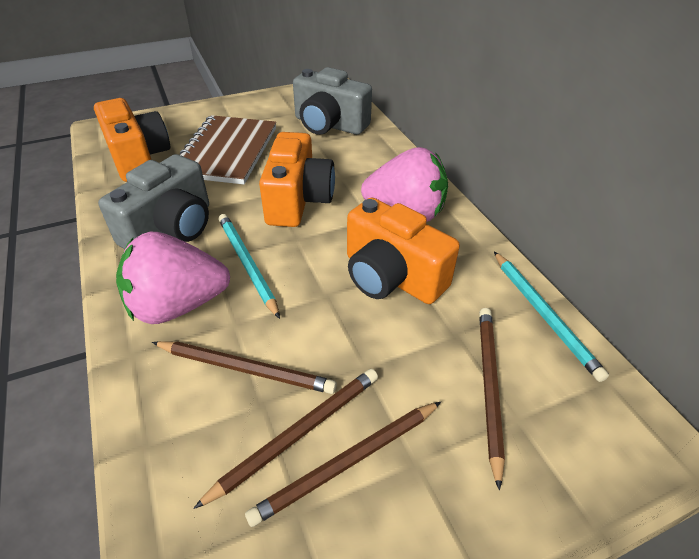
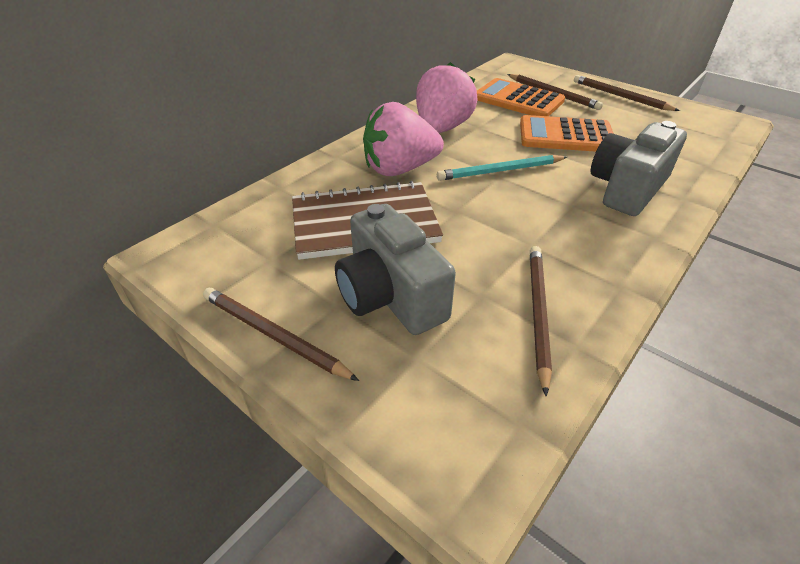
orange calculator: 0 -> 2
orange camera: 3 -> 0
turquoise pencil: 2 -> 1

